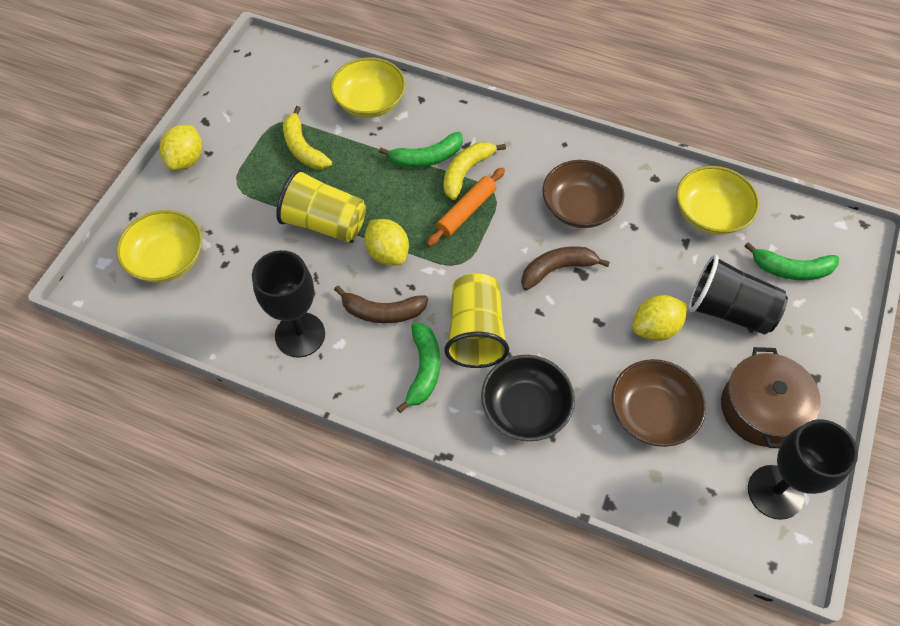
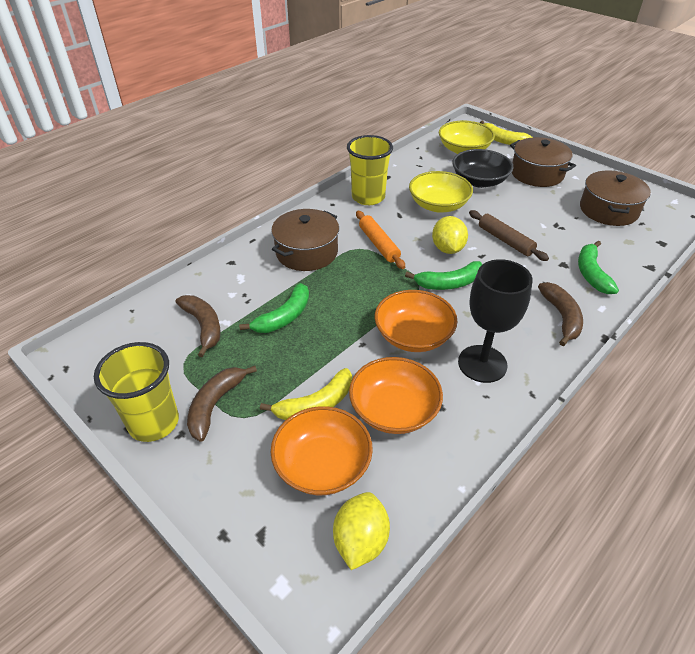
black cup: 1 -> 0
black goblet: 2 -> 1
brown banana: 2 -> 3
brown bowl: 2 -> 0
brown pot: 1 -> 3
brown rolling pin: 0 -> 1
orange bowl: 0 -> 3
yellow bowl: 3 -> 2
yellow lemon: 3 -> 2

